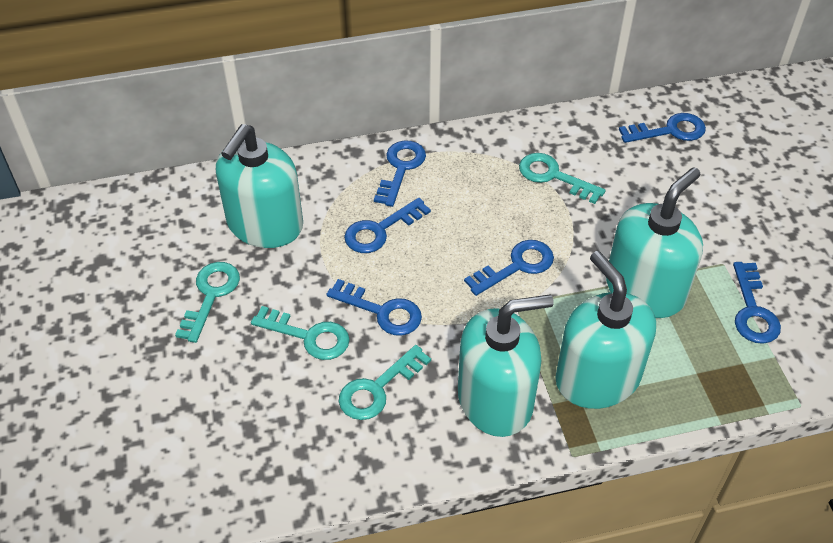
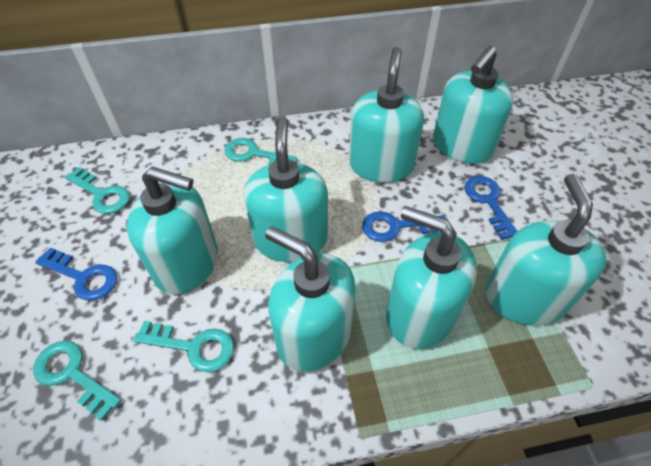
blue key: 6 -> 3
turquoise soap dispenser: 4 -> 7

